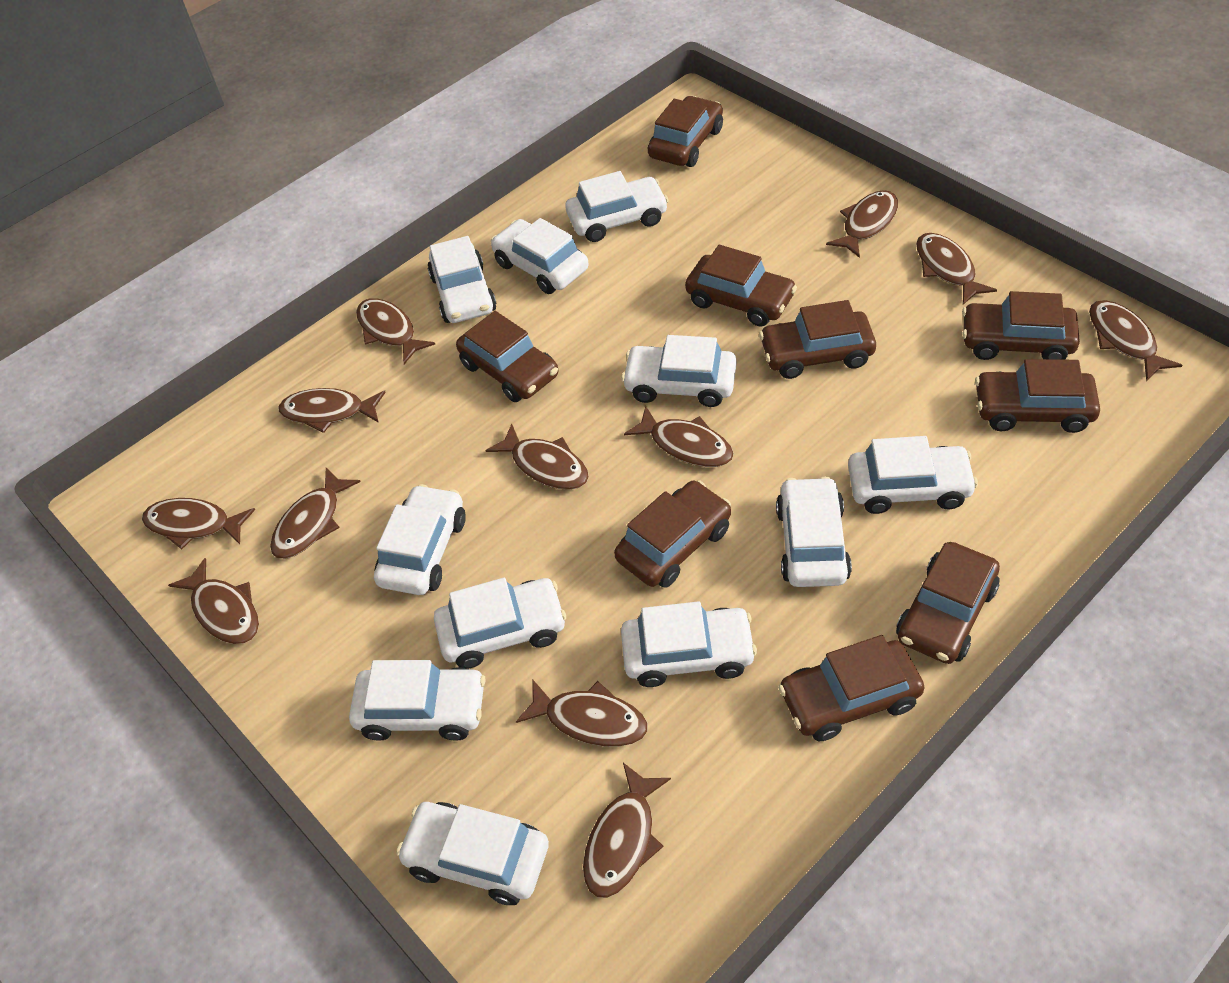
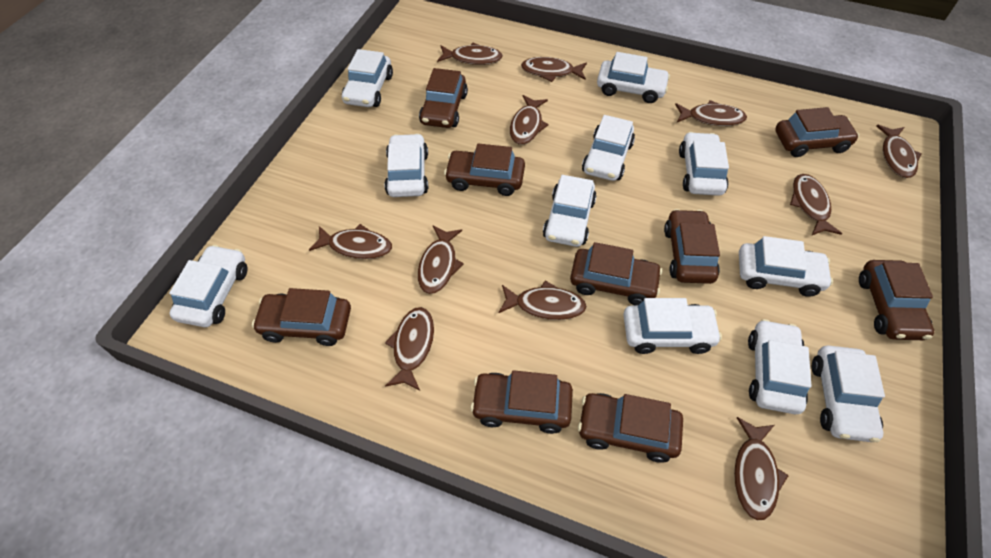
brown fish: 12 -> 11

